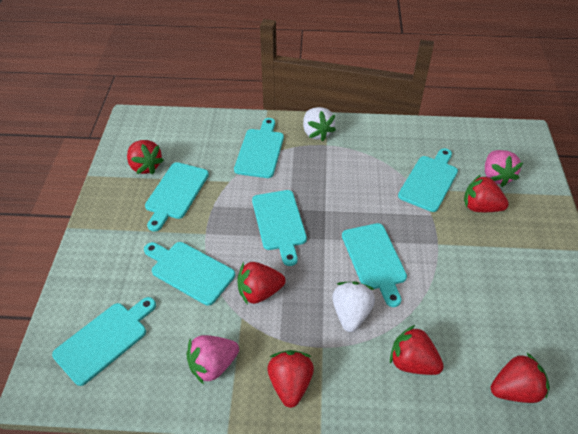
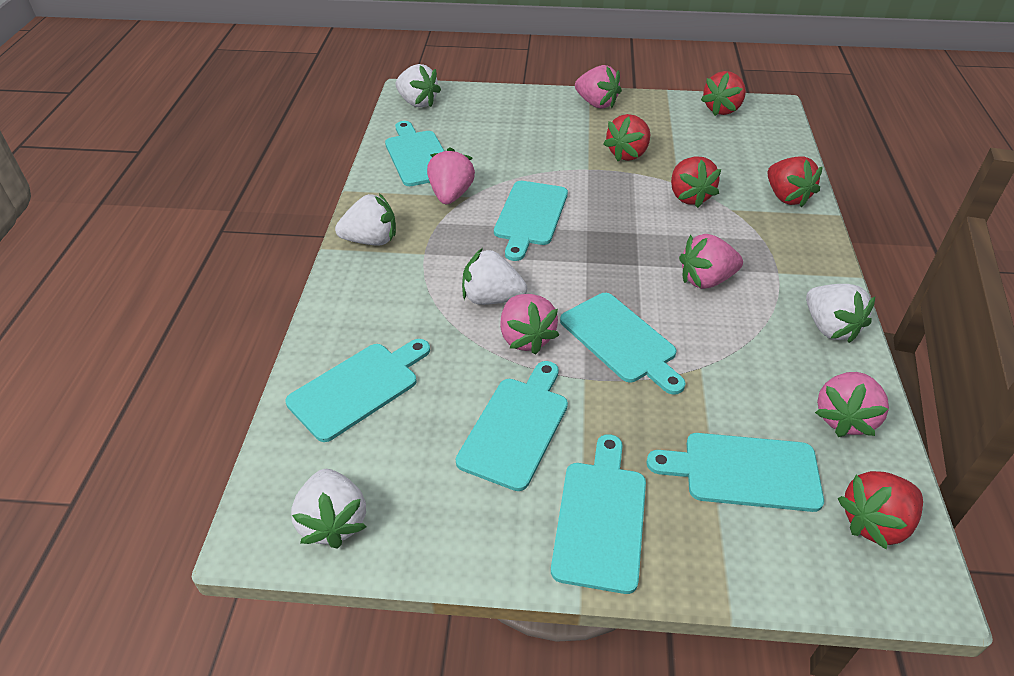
pink strawberry: 2 -> 5
red strawberry: 6 -> 5
white strawberry: 2 -> 5

